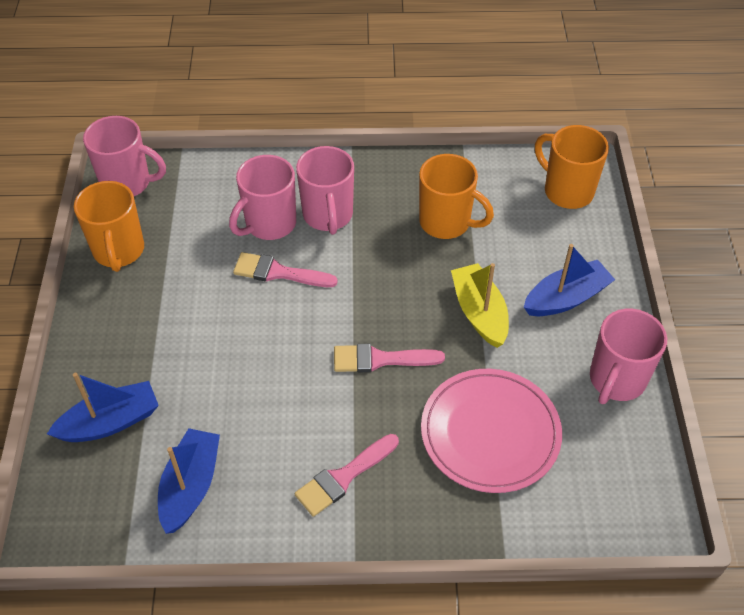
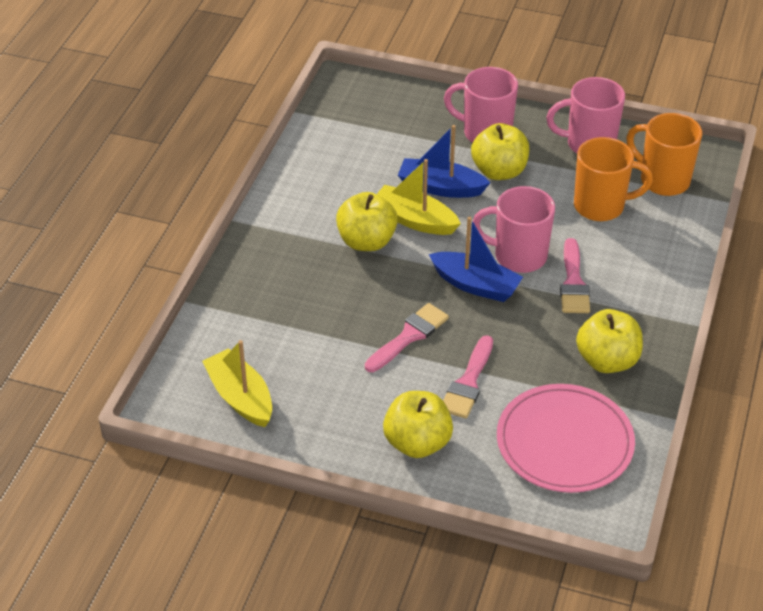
blue boat: 3 -> 2
orange mug: 3 -> 2
pink mug: 4 -> 3
yellow apple: 0 -> 4
yellow boat: 1 -> 2

